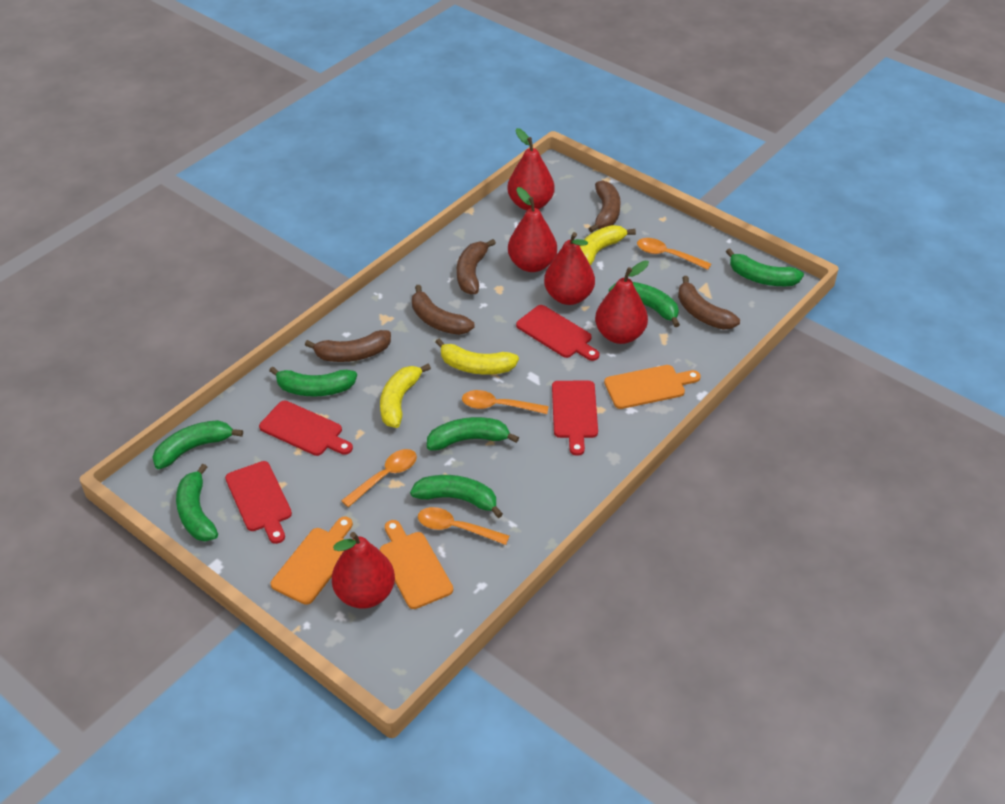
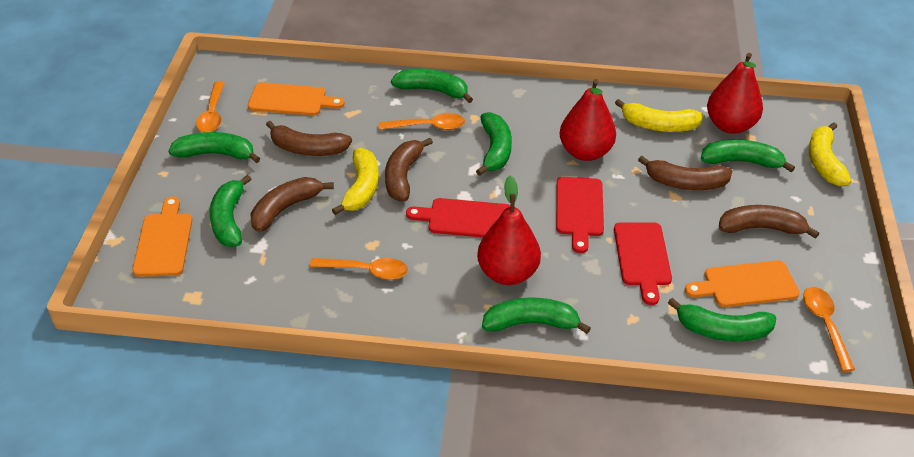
red cutting board: 4 -> 3
red pear: 5 -> 3

